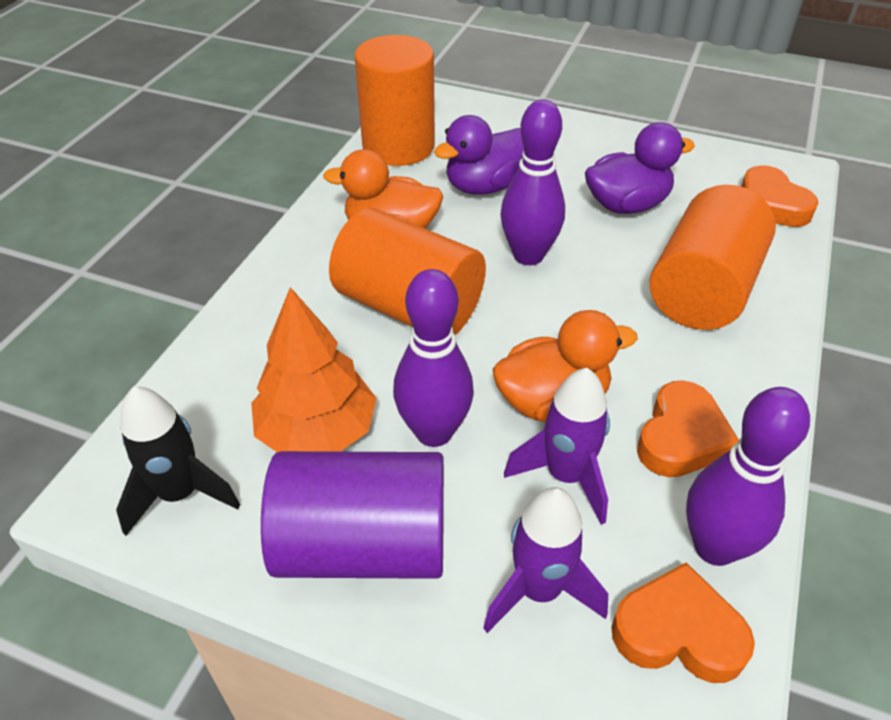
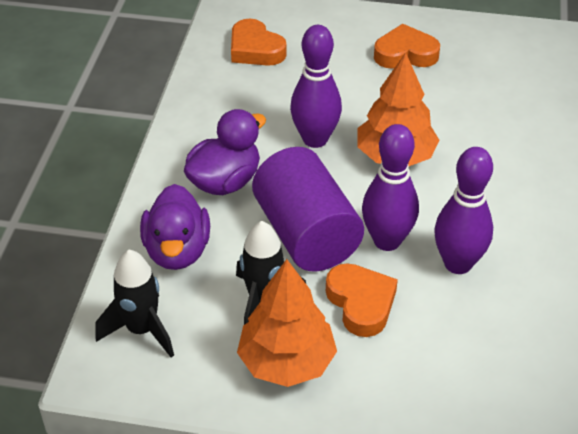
black rocket: 1 -> 2
orange cylinder: 3 -> 0
orange duck: 2 -> 0
orange tree: 1 -> 2
purple rocket: 2 -> 0

